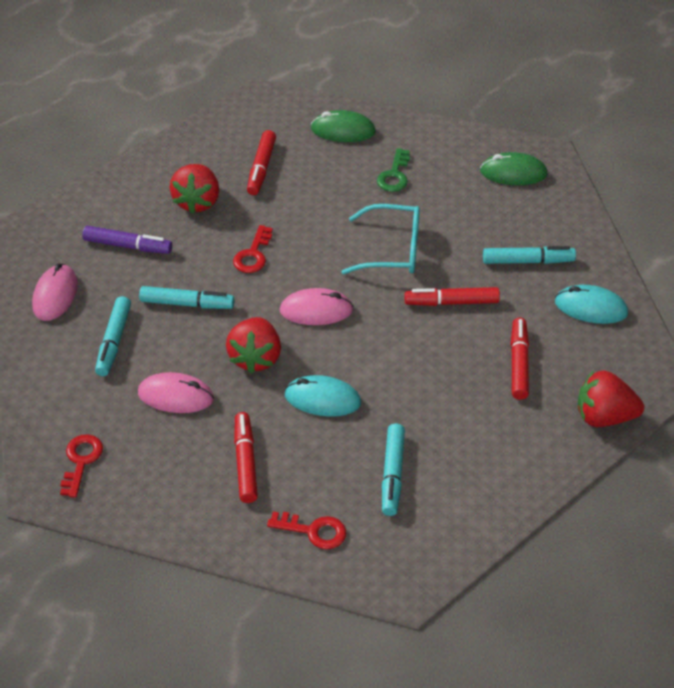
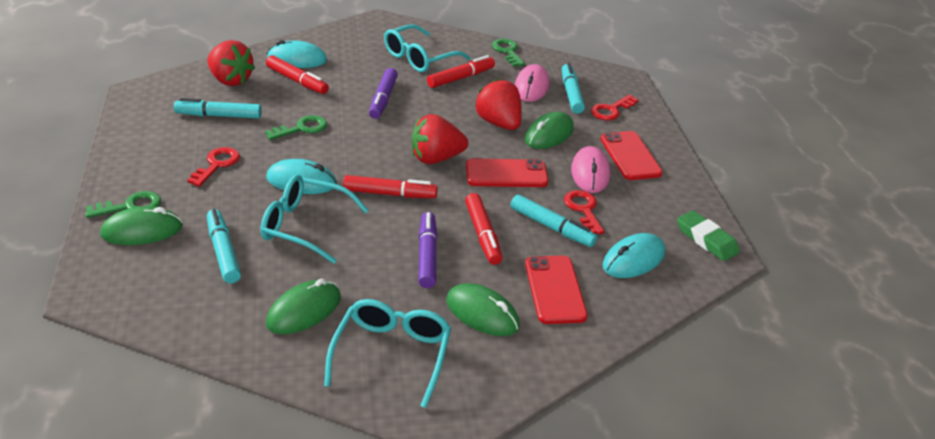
green eraser: 0 -> 1
green key: 1 -> 3
green mouse: 2 -> 4
pink mouse: 3 -> 2
purple marker: 1 -> 2
red phone: 0 -> 3
turquoise glasses: 1 -> 3
turquoise mouse: 2 -> 3

